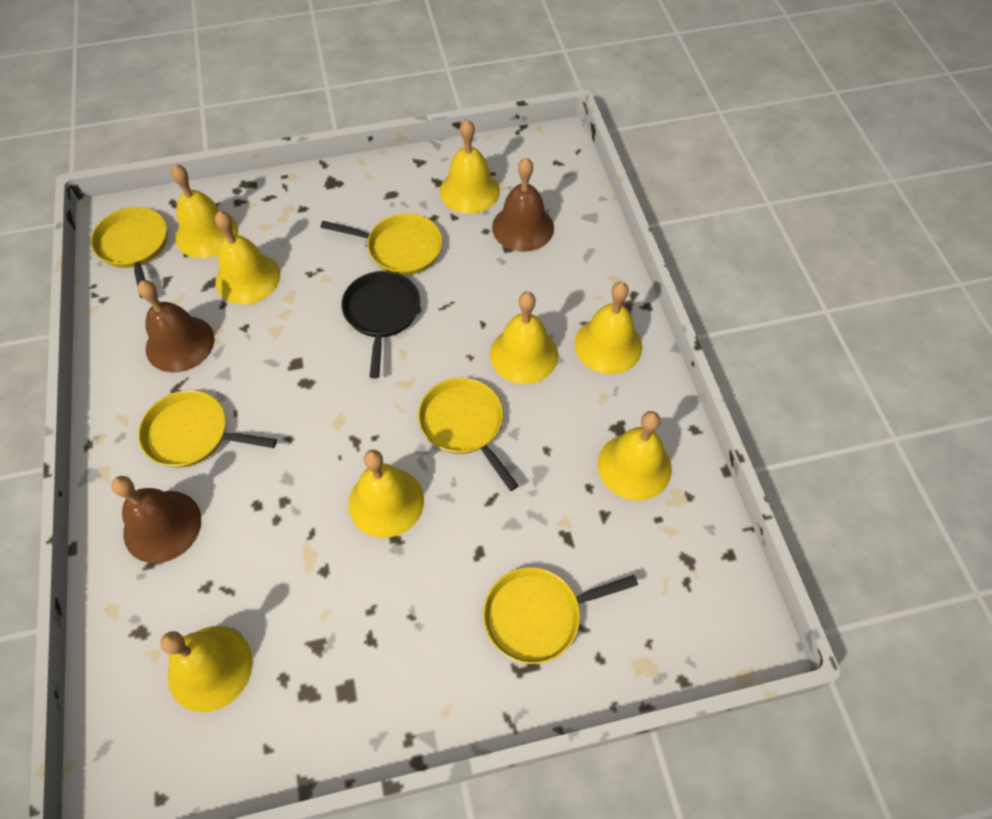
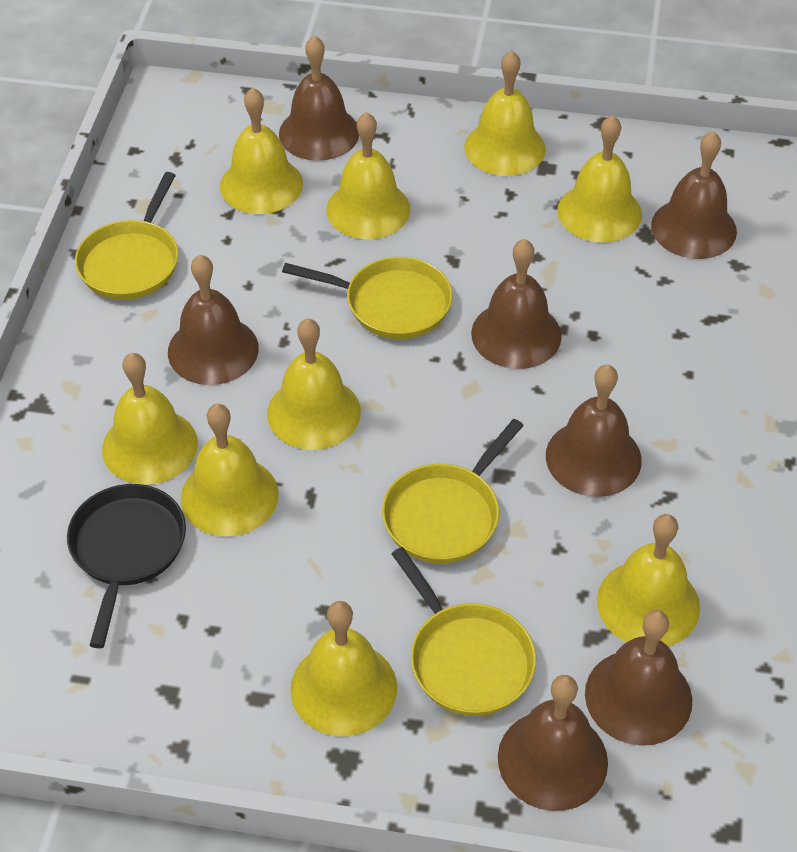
brown bell: 3 -> 7
yellow bell: 8 -> 9
yellow pan: 5 -> 4

